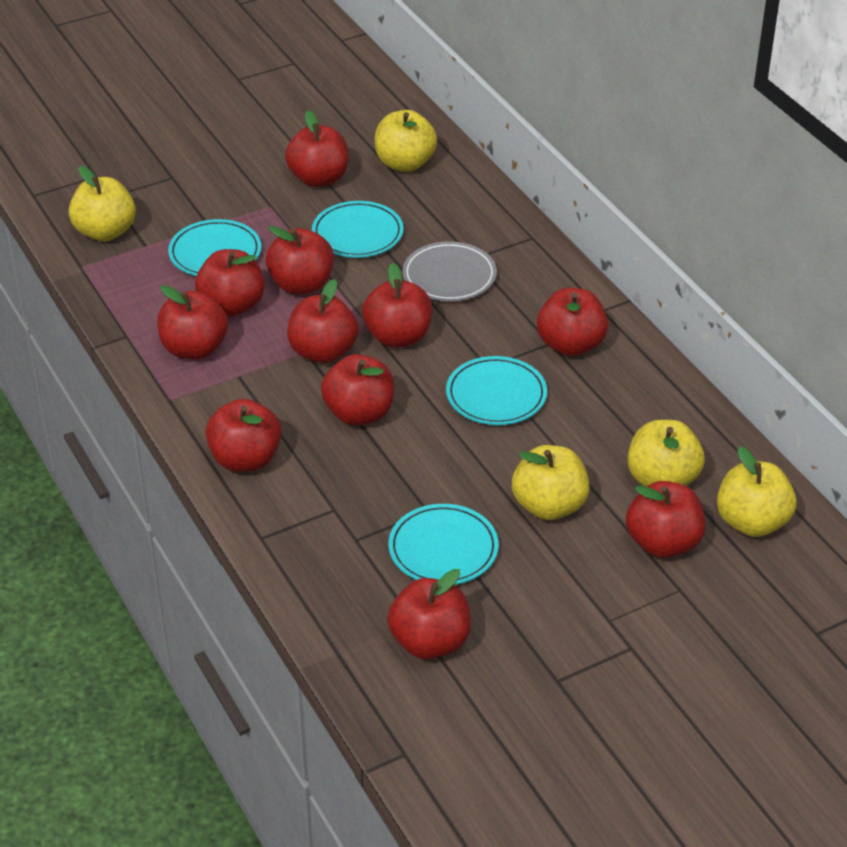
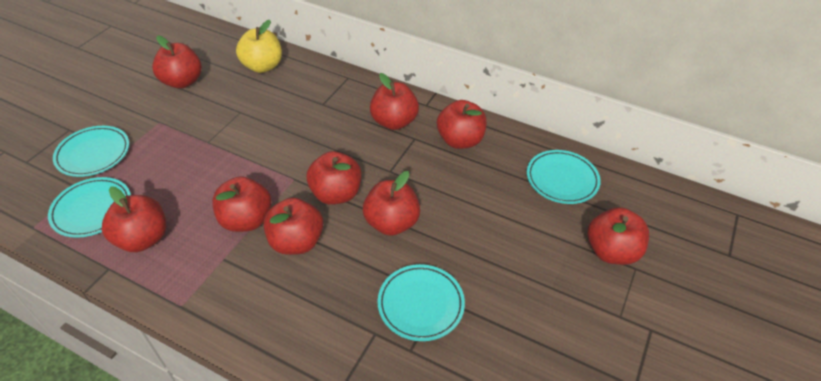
grey plate: 1 -> 0
red apple: 11 -> 9
yellow apple: 5 -> 1

